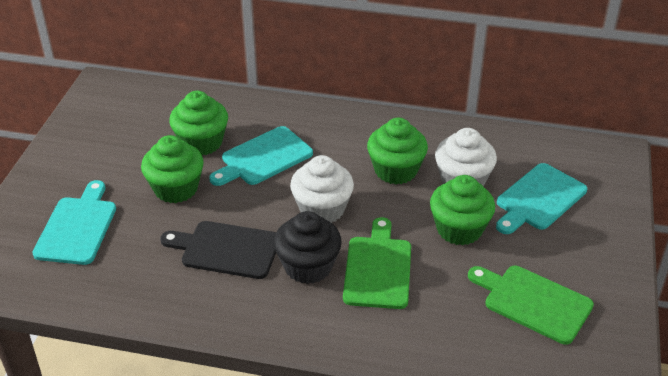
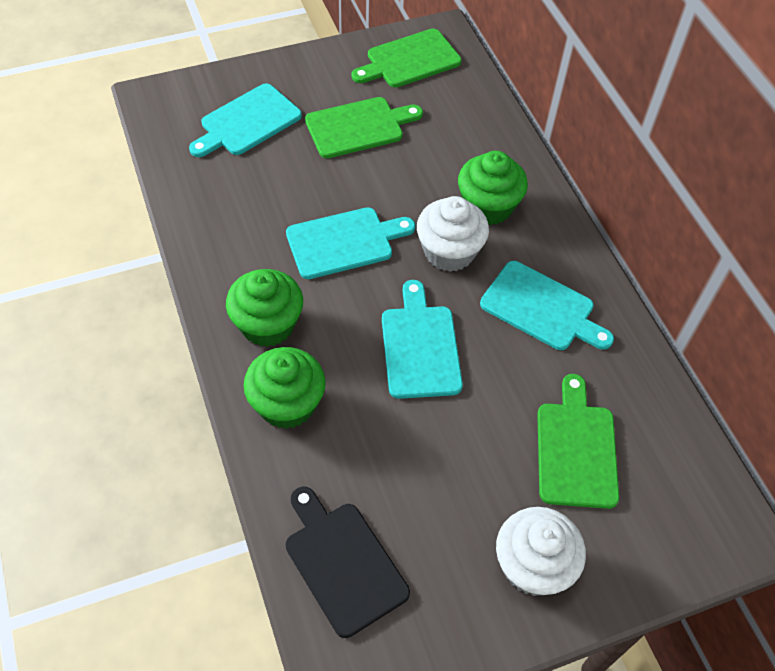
black cupcake: 1 -> 0
green cupcake: 4 -> 3
green cutting board: 2 -> 3
turquoise cutting board: 3 -> 4

